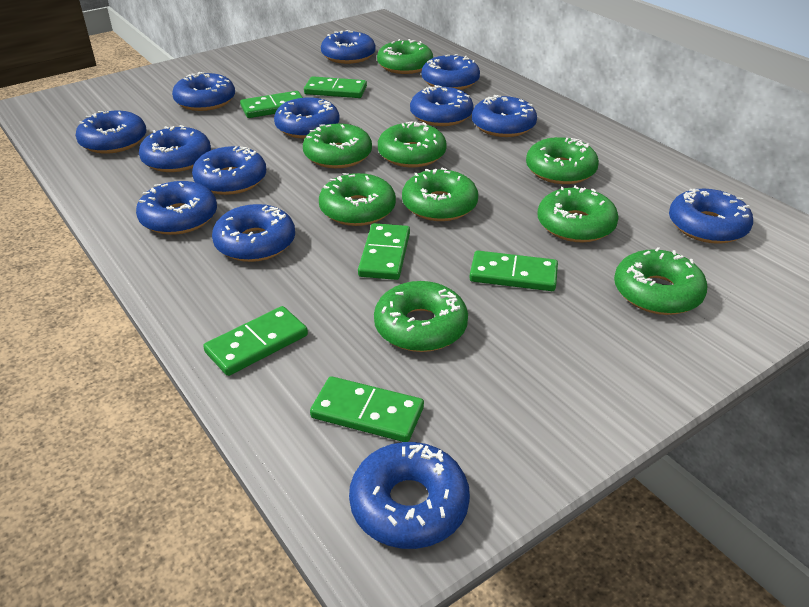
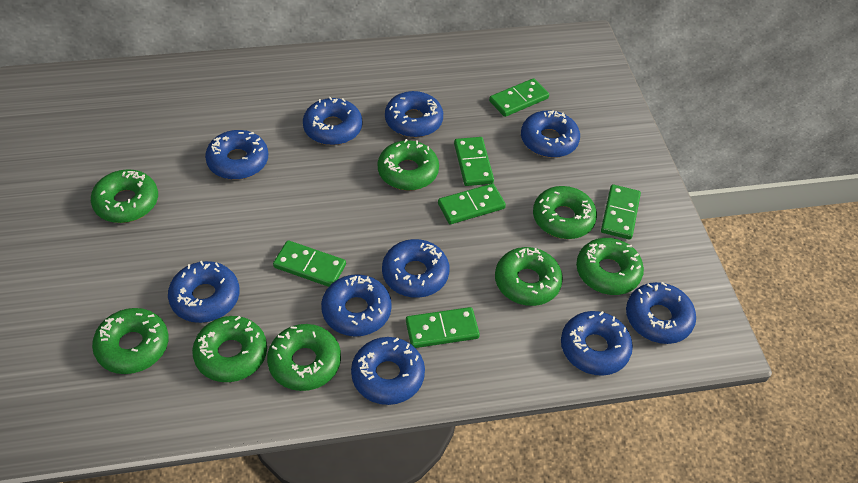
blue donut: 13 -> 10
green donut: 9 -> 8

